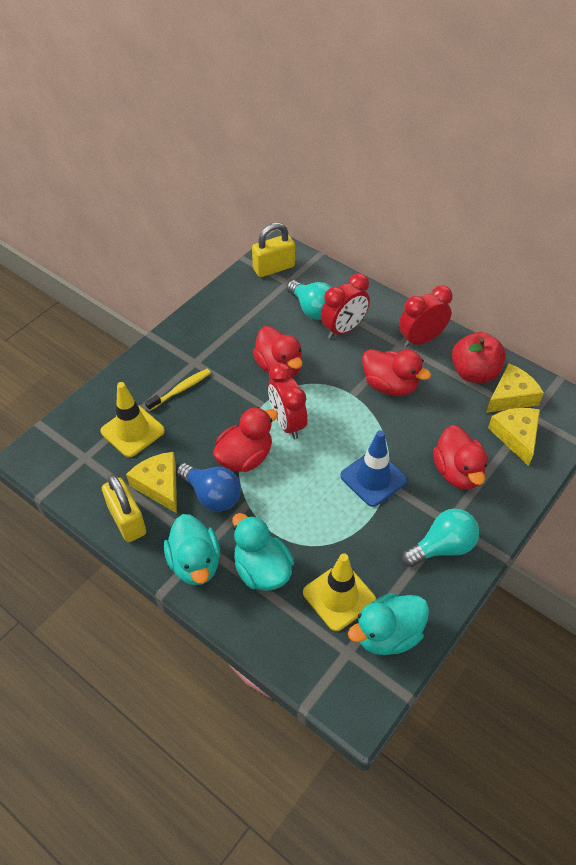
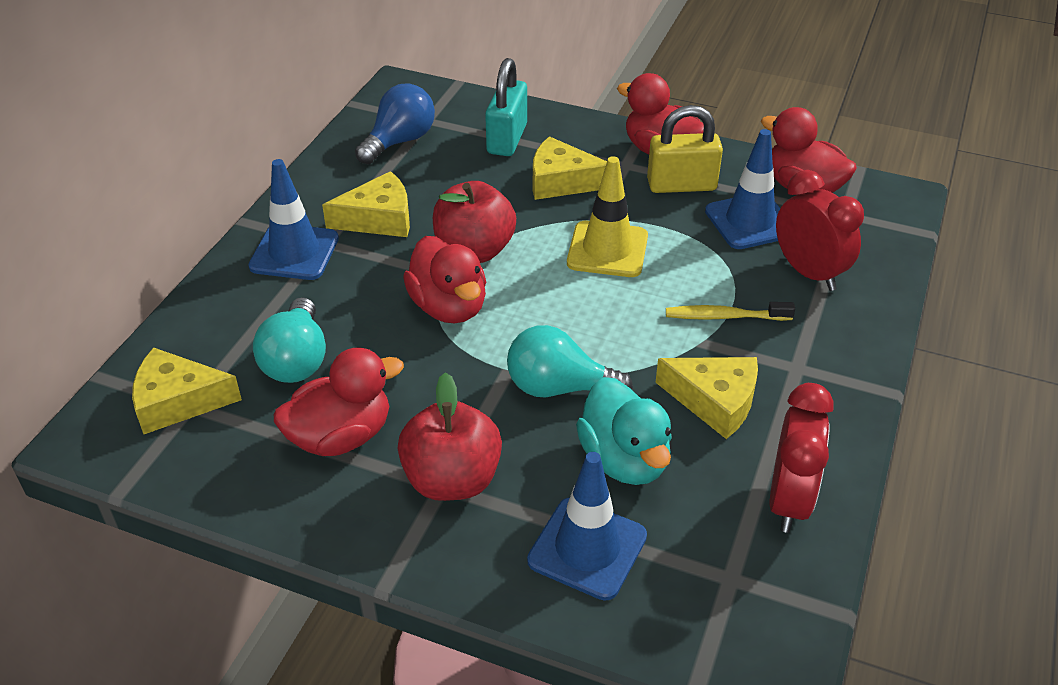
blue traffic cone: 1 -> 3
red apple: 1 -> 2
red clock: 3 -> 2
turquoise duck: 3 -> 1
turquoise padlock: 0 -> 1
yellow cheese: 3 -> 4
yellow padlock: 2 -> 1
yellow traffic cone: 2 -> 1

